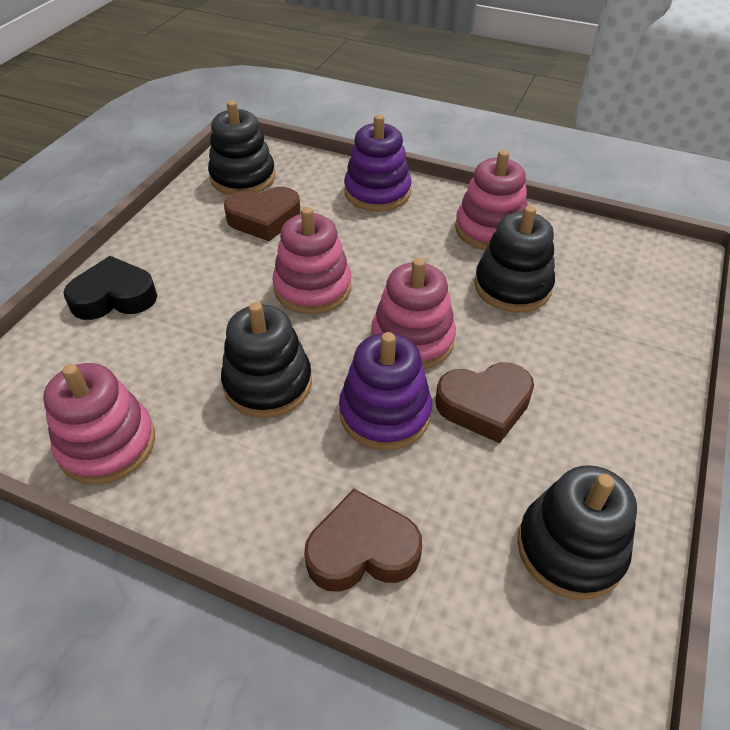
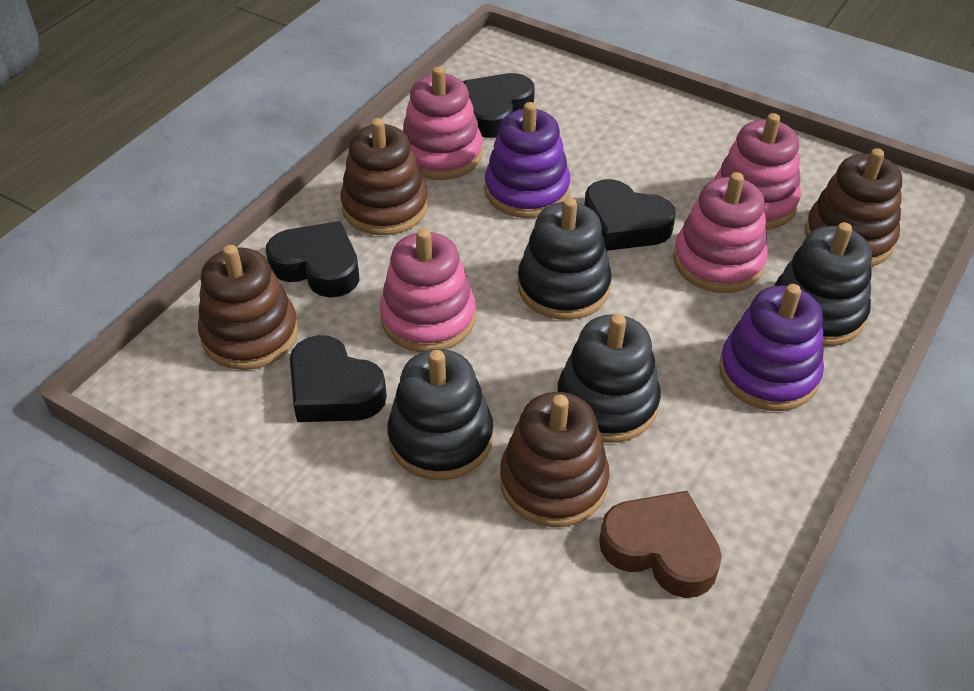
black heart: 1 -> 4
brown heart: 3 -> 1
brown stacking toy: 0 -> 4

